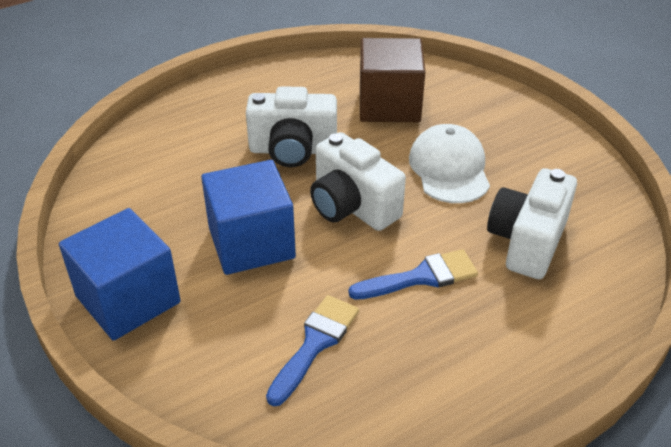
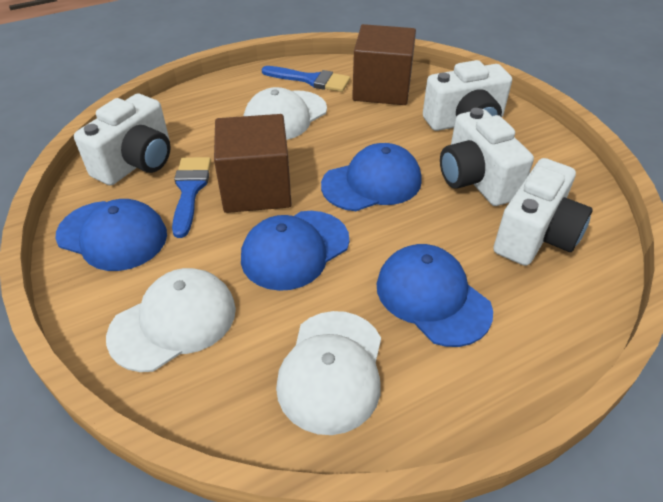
blue cap: 0 -> 4
blue cube: 2 -> 0
brown cube: 1 -> 2
white camera: 3 -> 4
white cap: 1 -> 3

